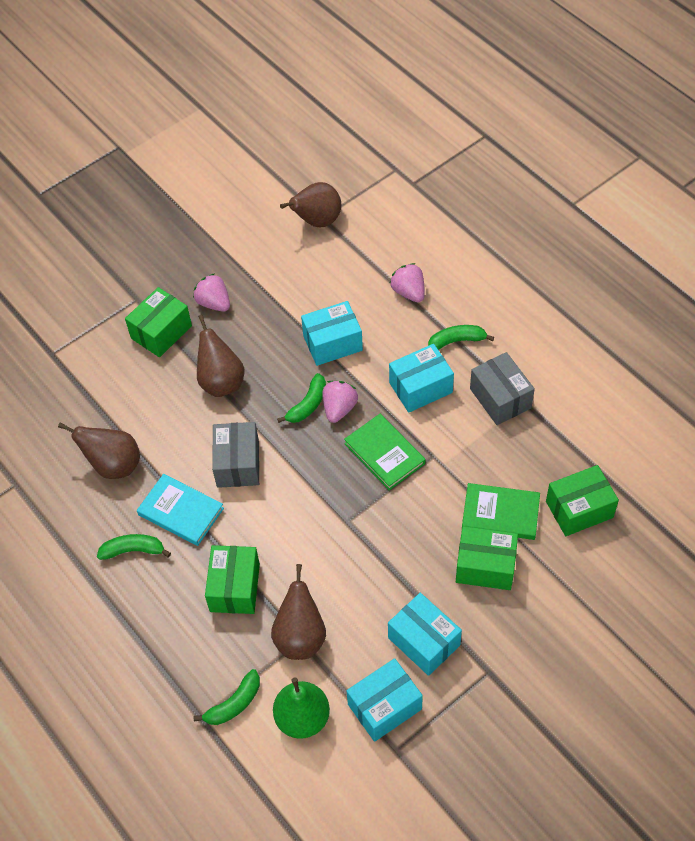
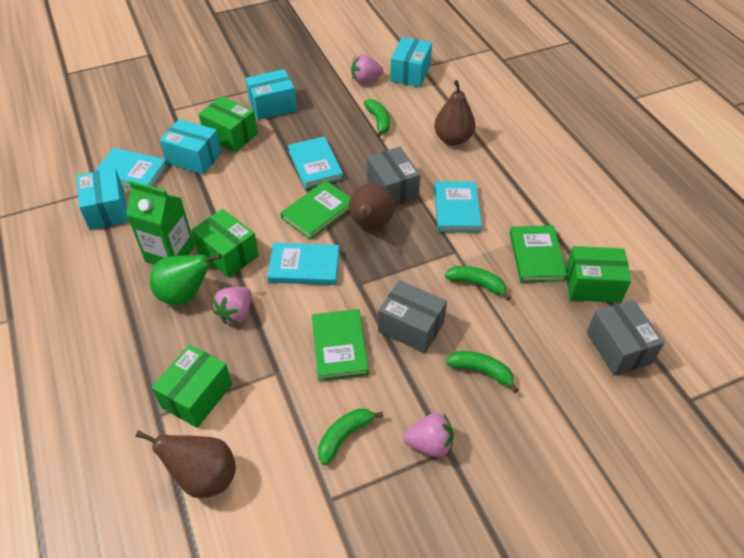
brown pear: 4 -> 3
green book: 2 -> 3
green carton: 0 -> 1
grey box: 2 -> 3
turquoise book: 1 -> 4

